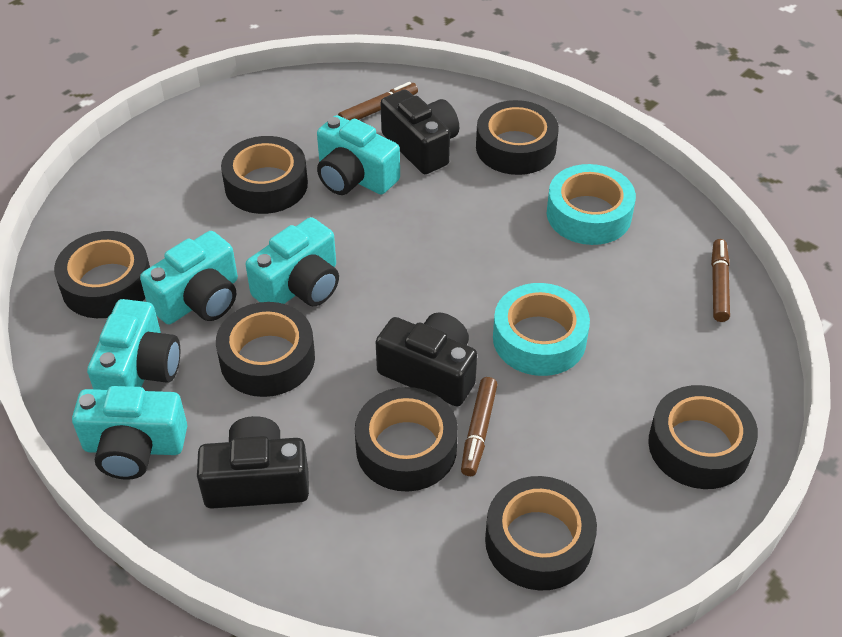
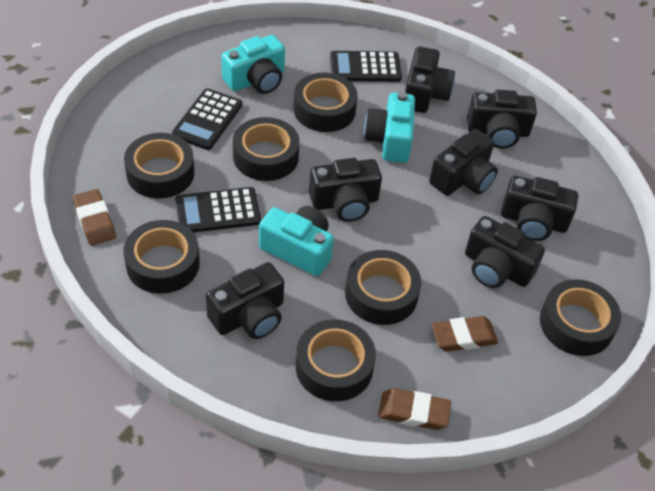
black calculator: 0 -> 3
black camera: 3 -> 7
brown eraser: 0 -> 3
brown marker: 3 -> 0
turquoise camera: 5 -> 3
turquoise tape: 2 -> 0

